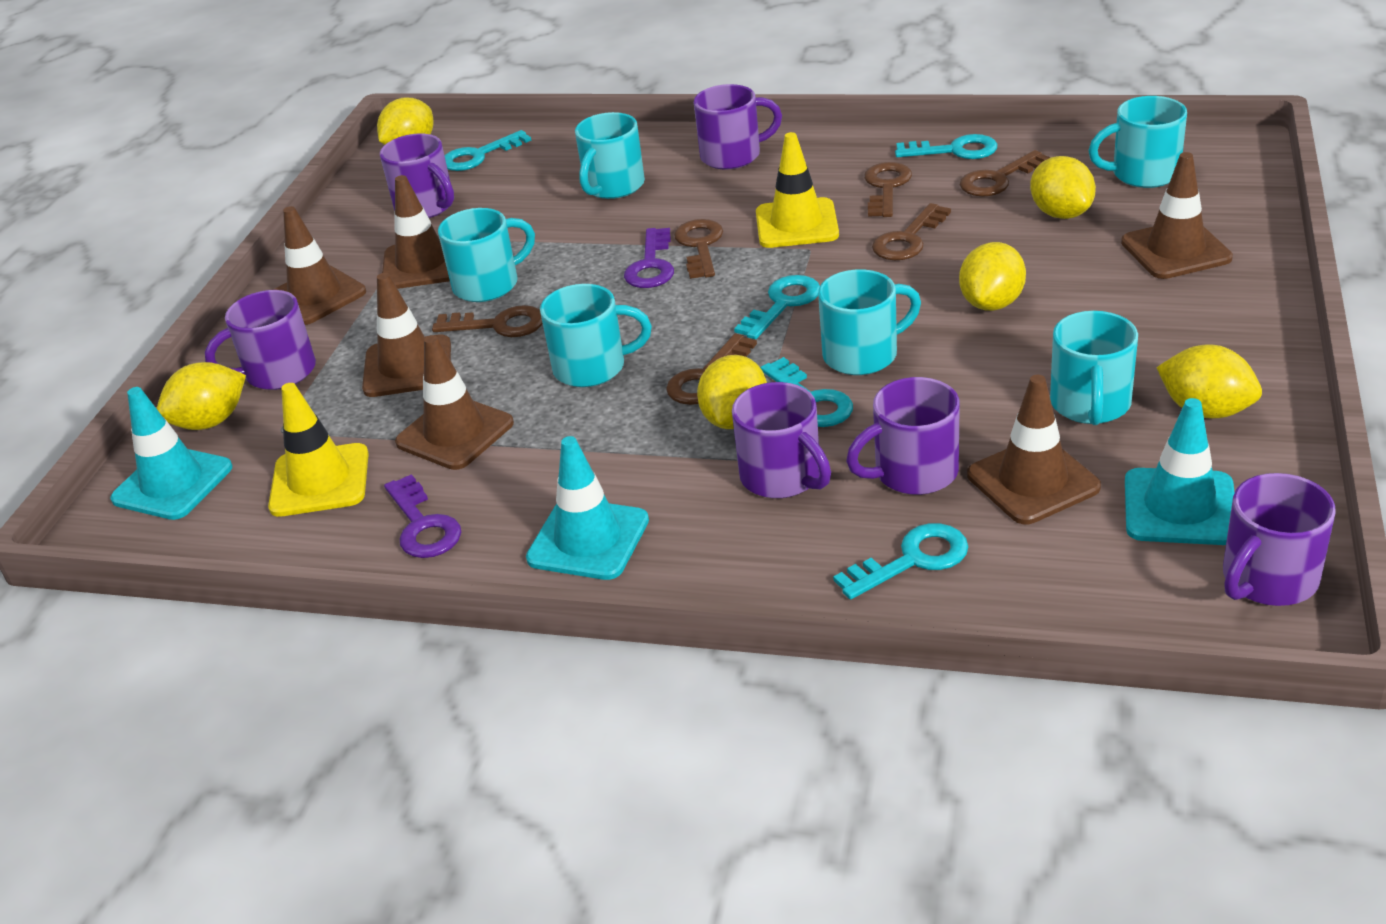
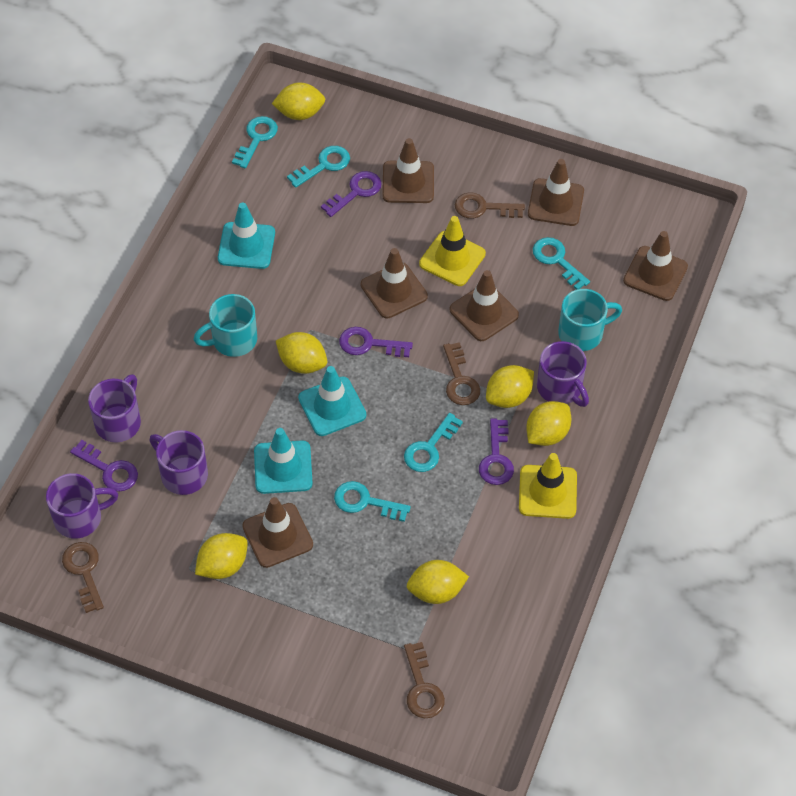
brown key: 6 -> 4
purple key: 2 -> 4
purple mug: 6 -> 4
turquoise mug: 6 -> 2

